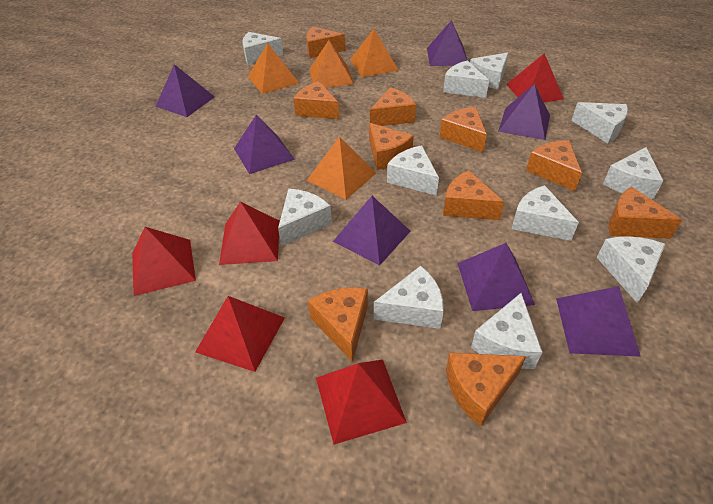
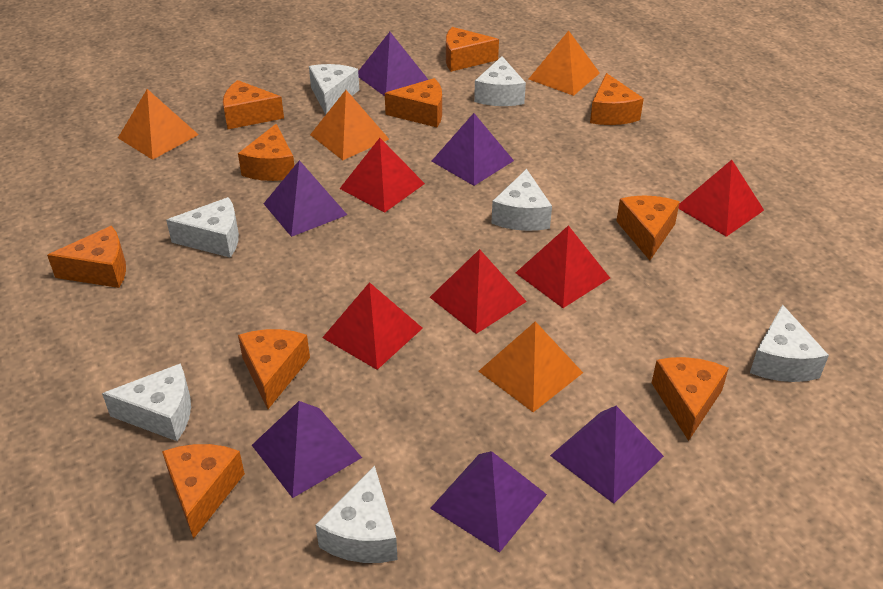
purple pyramid: 7 -> 6
white cheese: 11 -> 7

